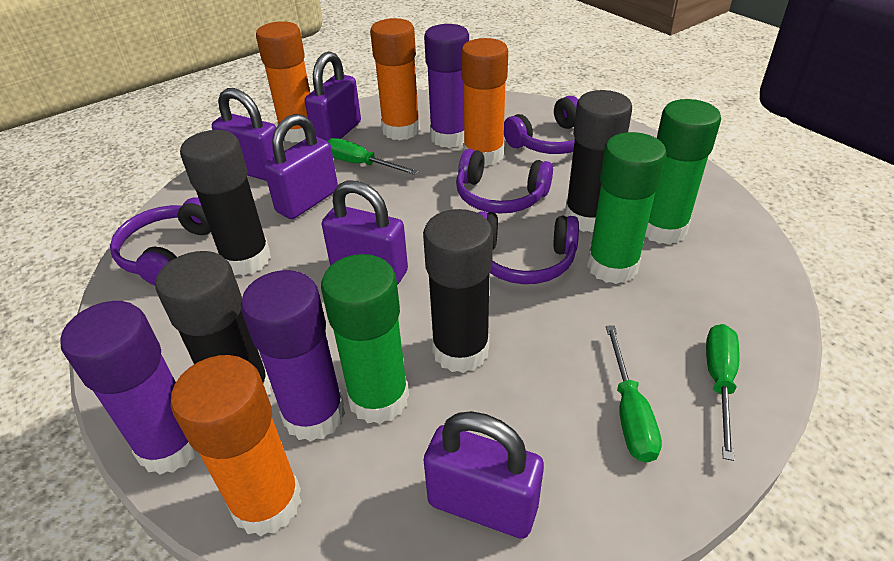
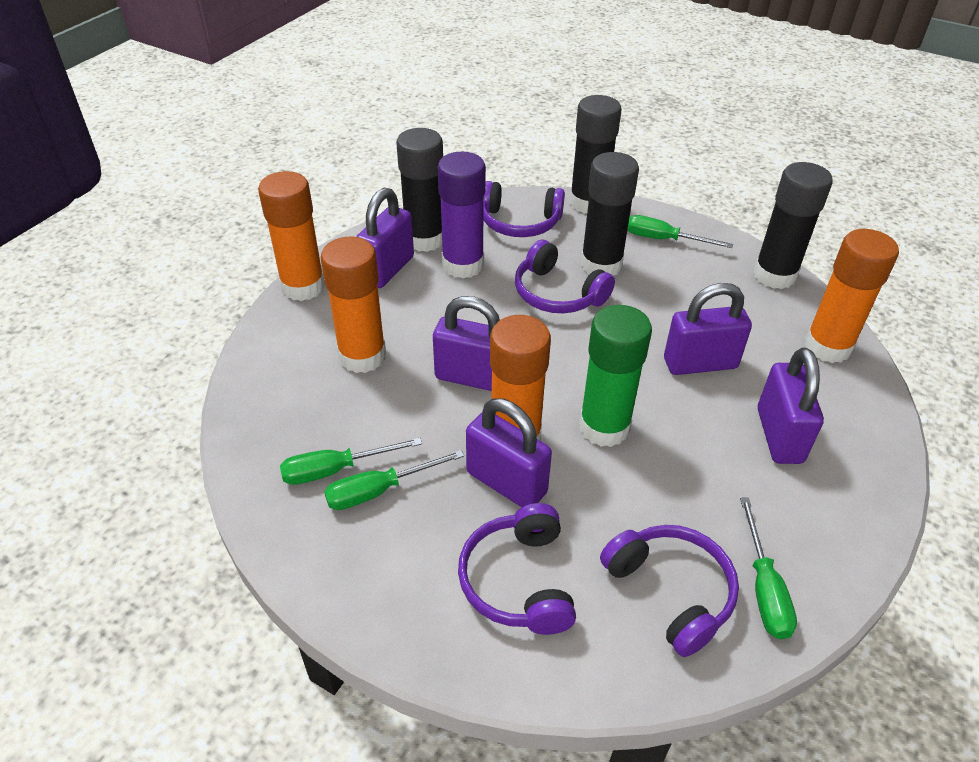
green glue stick: 3 -> 1
green screwdriver: 3 -> 4
purple glue stick: 3 -> 1

